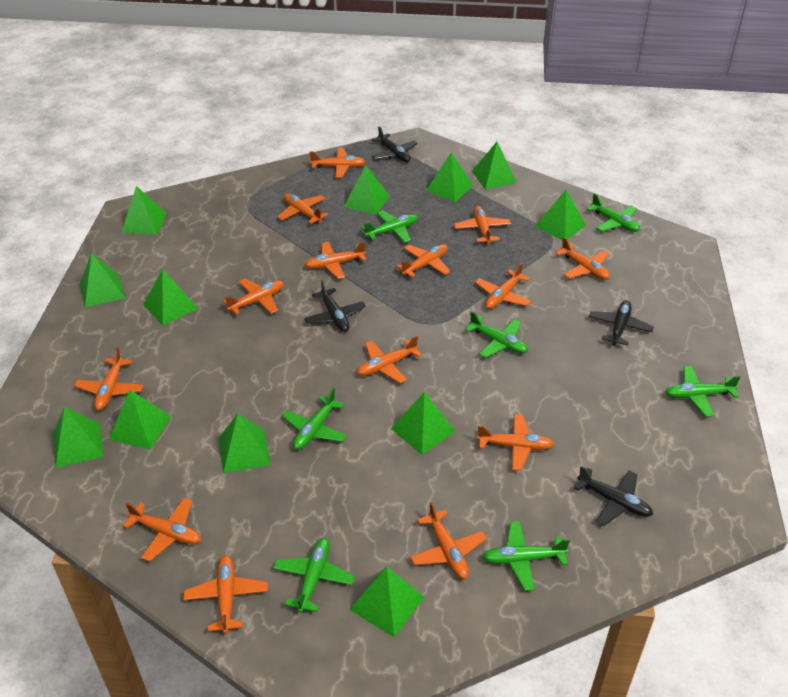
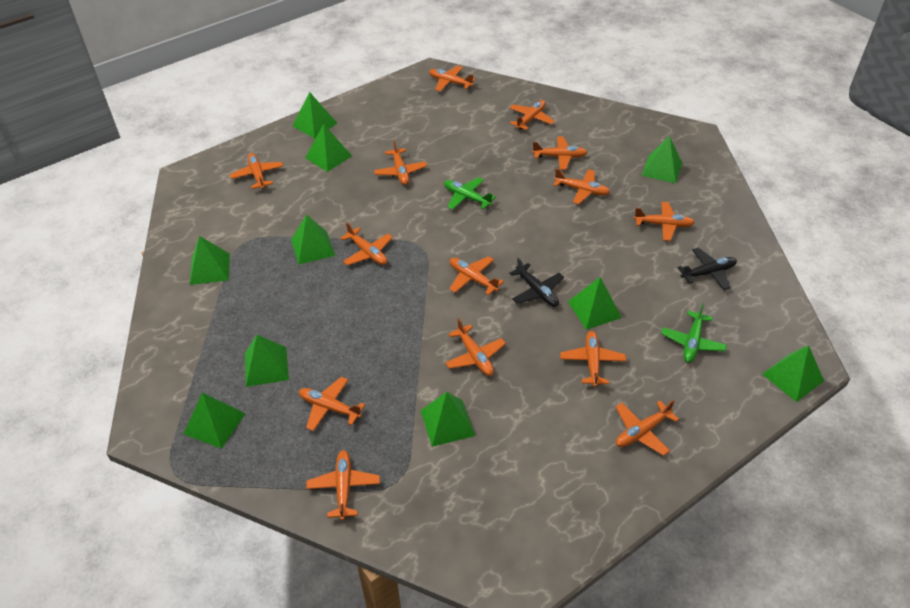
black plane: 4 -> 2
green plane: 7 -> 2
green pyramid: 12 -> 10

